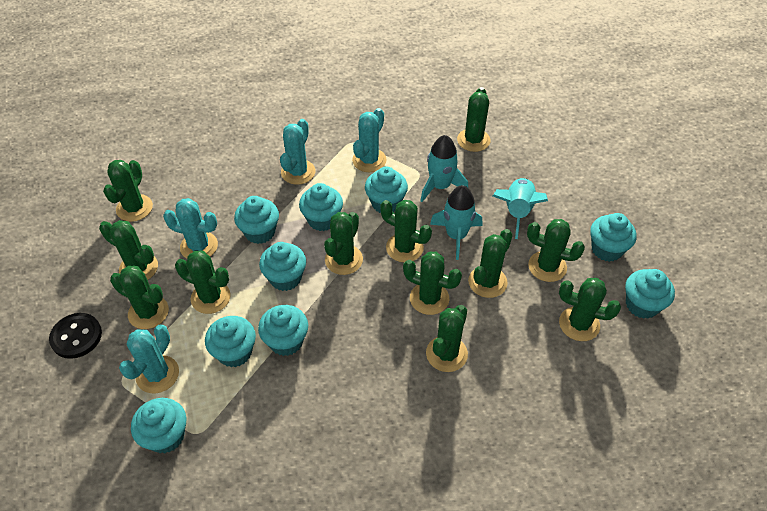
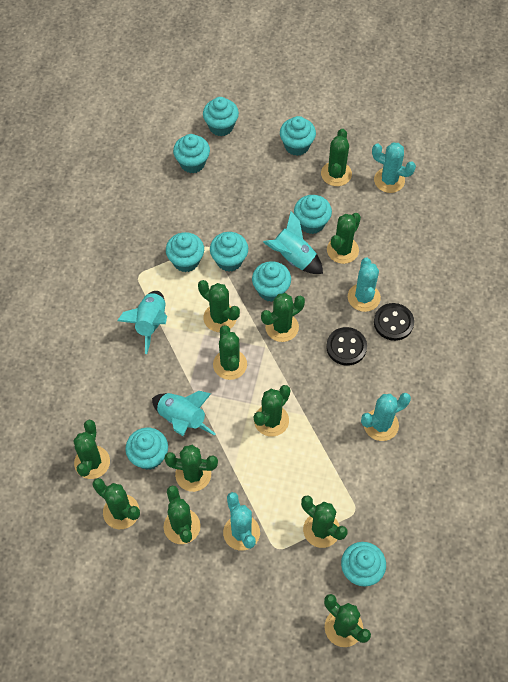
black button: 1 -> 2

